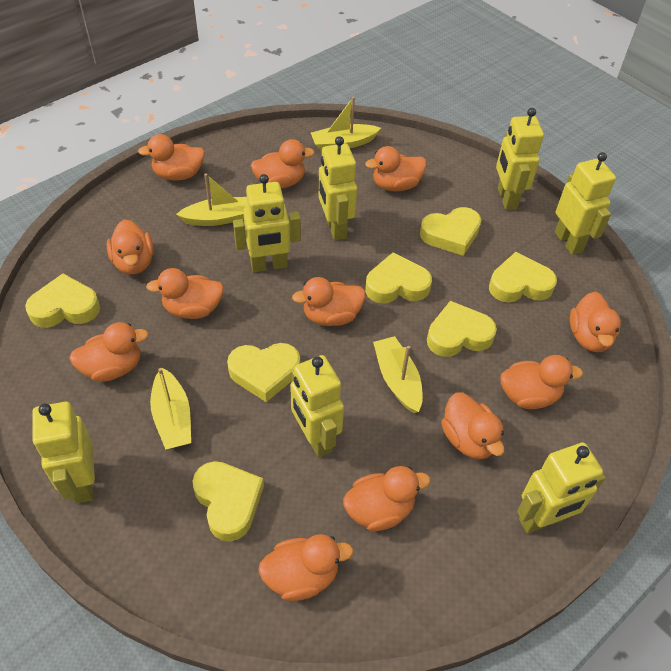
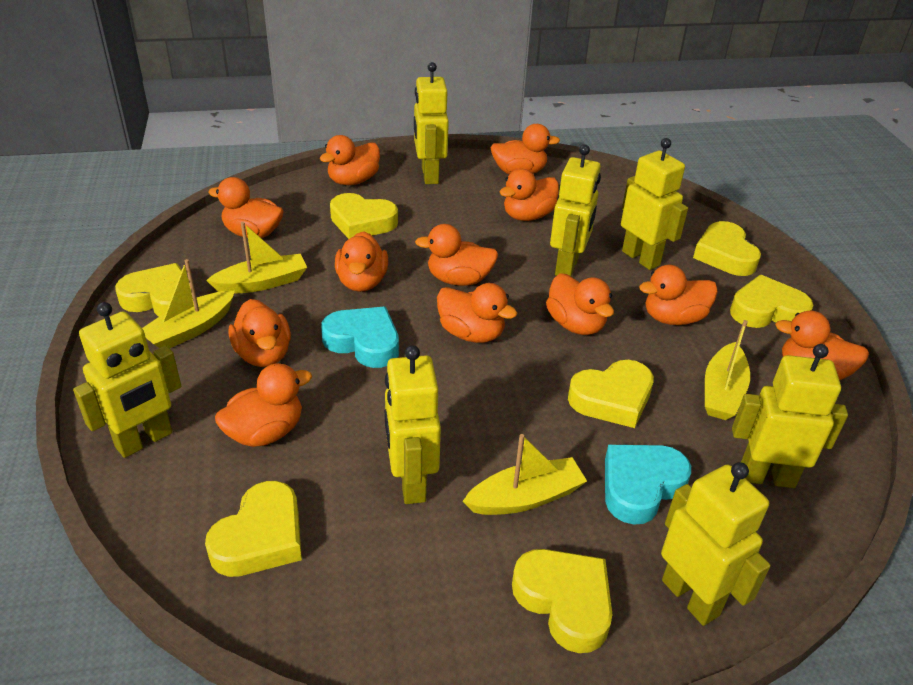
turquoise heart: 0 -> 2

